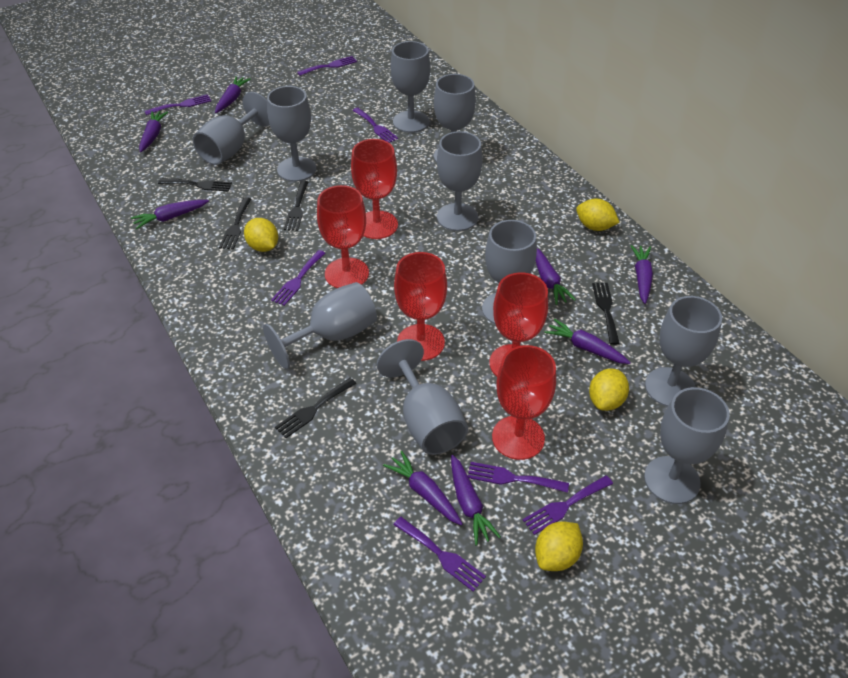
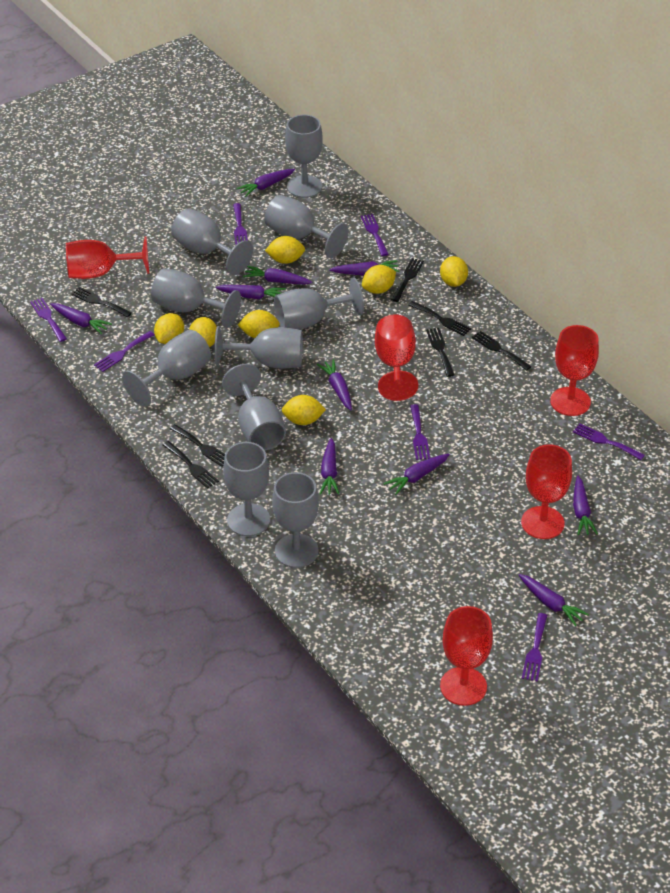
black fork: 5 -> 7
purple carrot: 8 -> 10
yellow lemon: 4 -> 7

